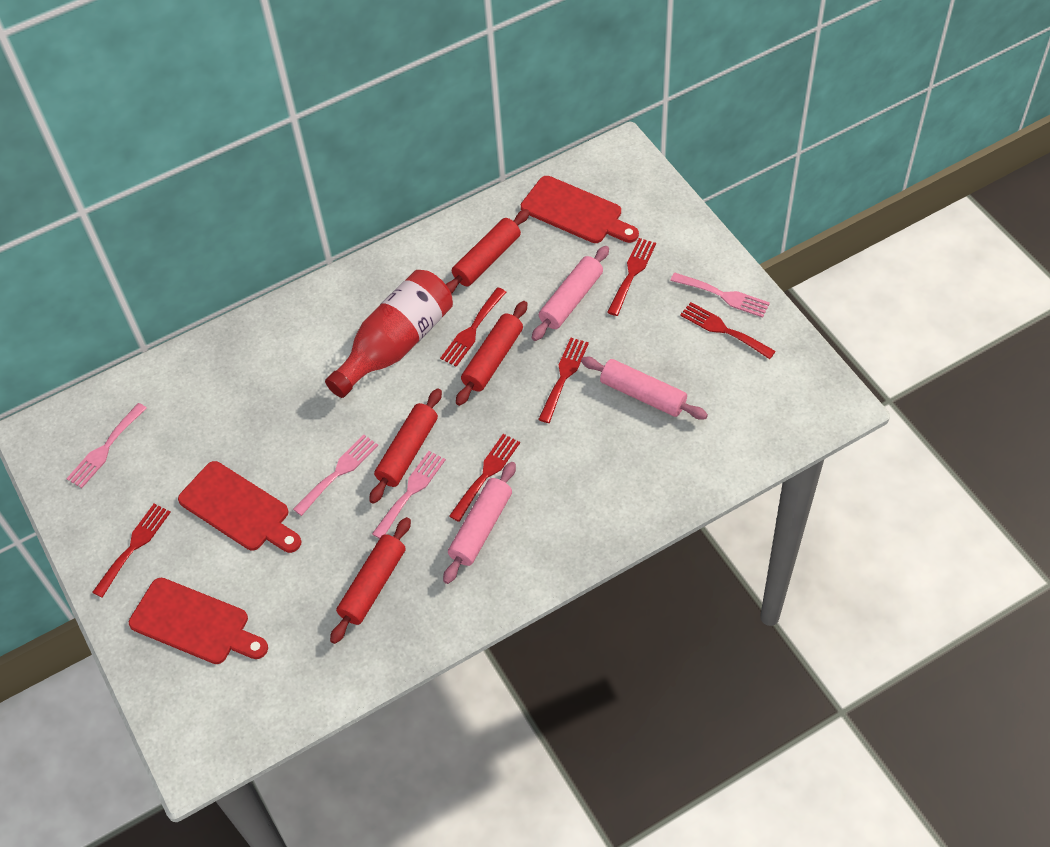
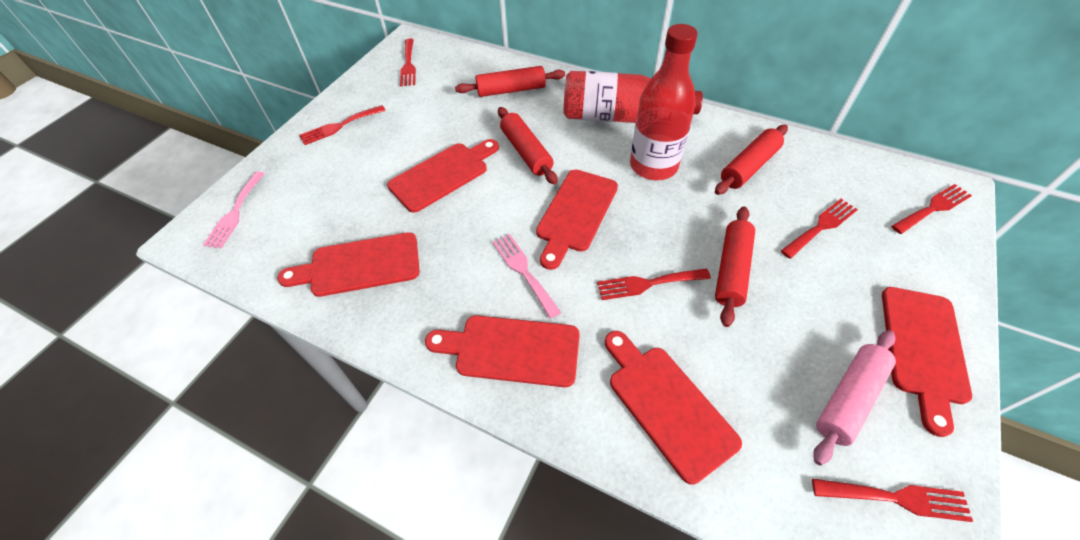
pink fork: 4 -> 2
pink rolling pin: 3 -> 1
red bottle: 1 -> 2
red cutting board: 3 -> 6

